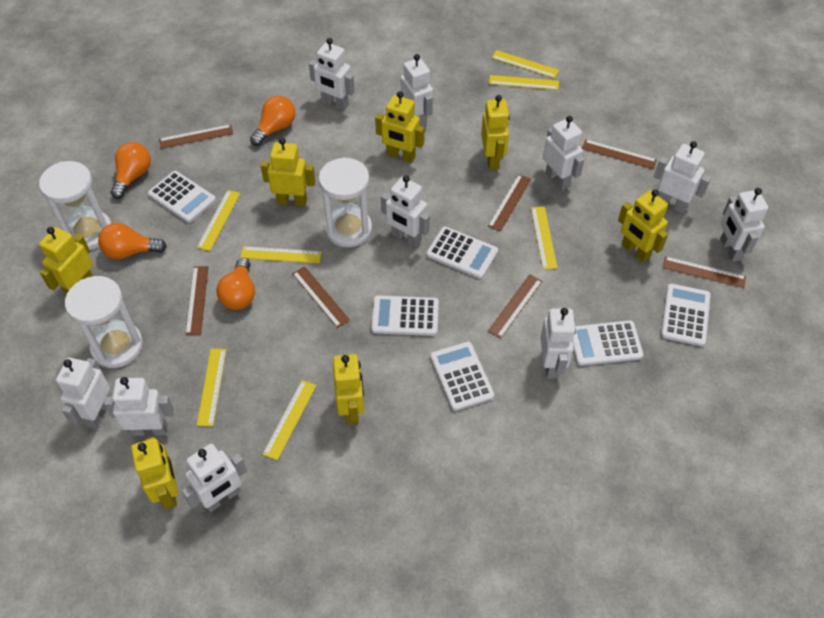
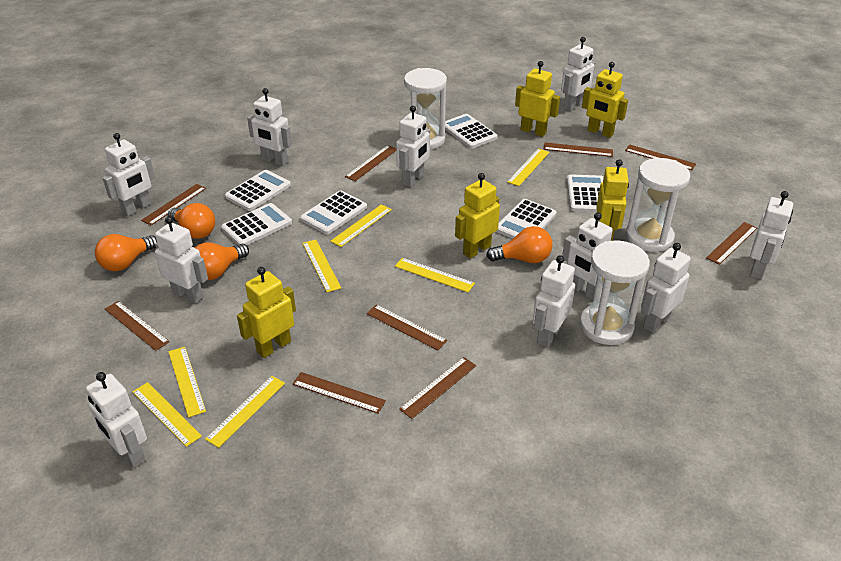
brown ruler: 7 -> 9
yellow robot: 7 -> 5

